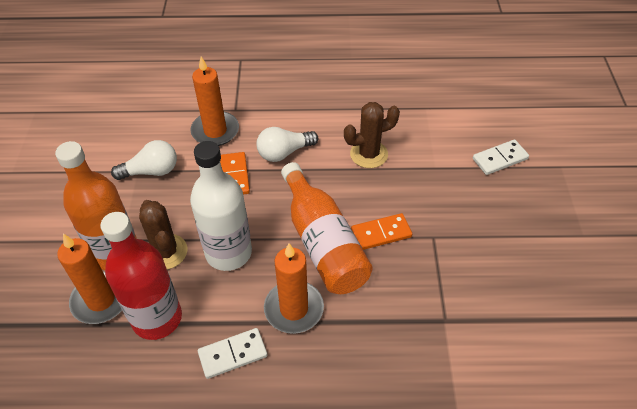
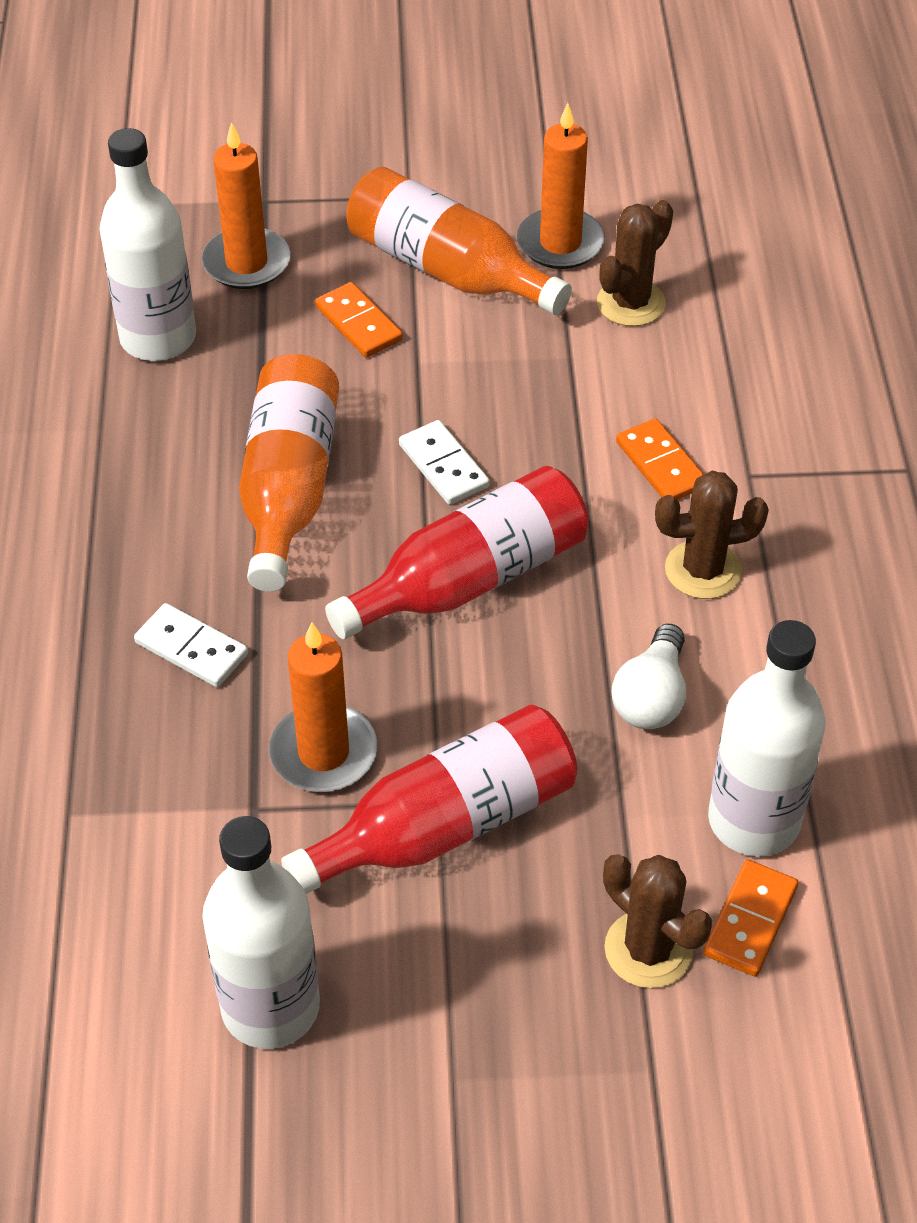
brown cactus: 2 -> 3
orange domino: 2 -> 3
red bottle: 1 -> 2
white bottle: 1 -> 3
white light bulb: 2 -> 1

